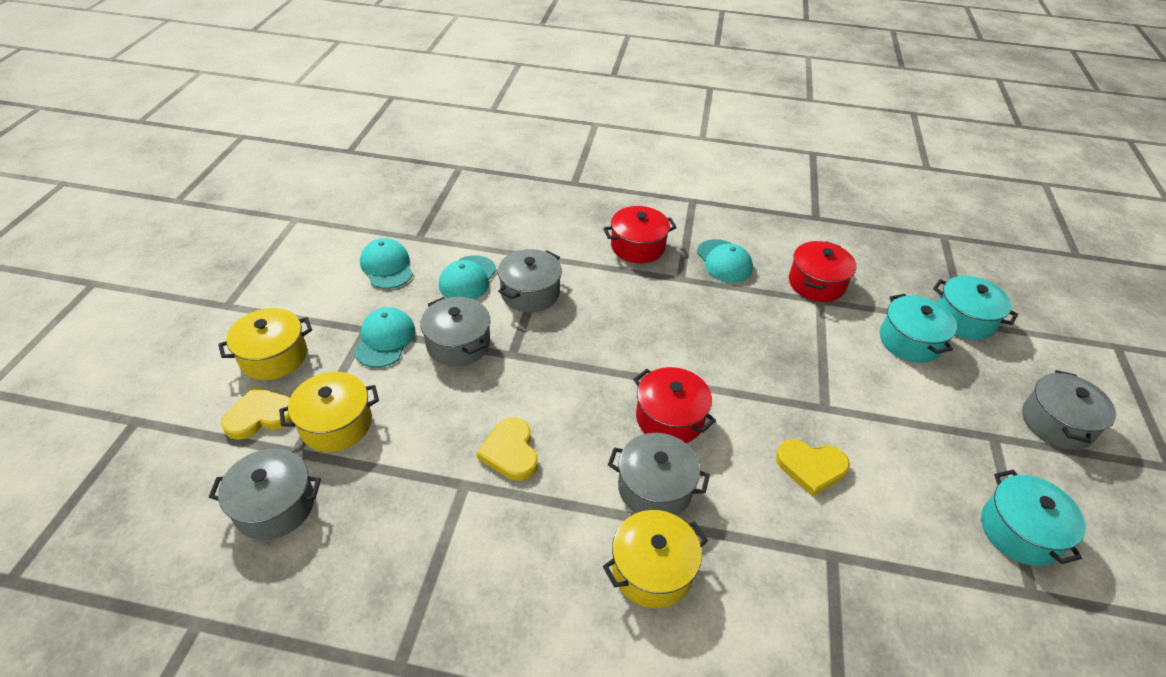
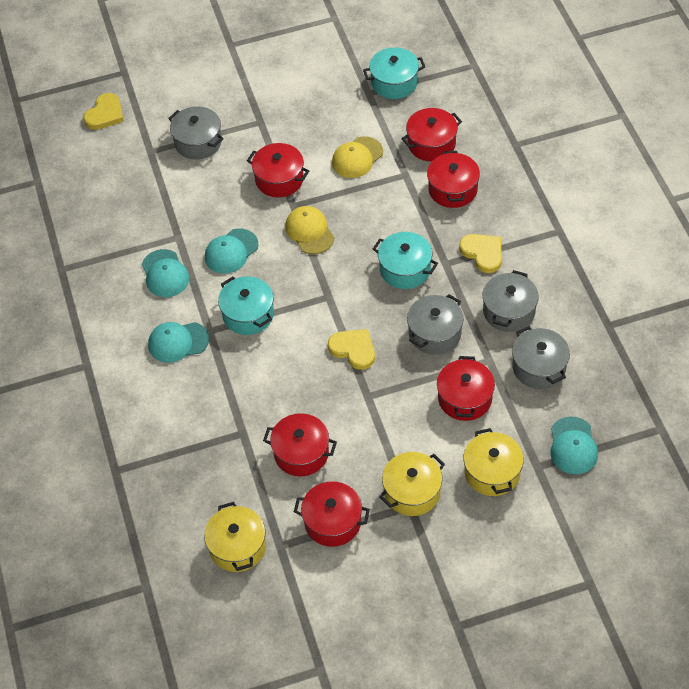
grey pot: 5 -> 4
red pot: 3 -> 6
yellow cap: 0 -> 2

